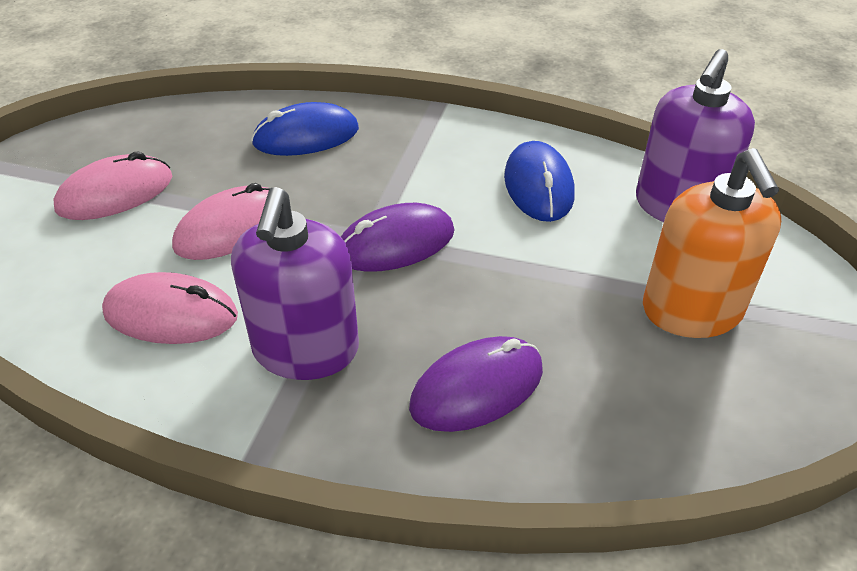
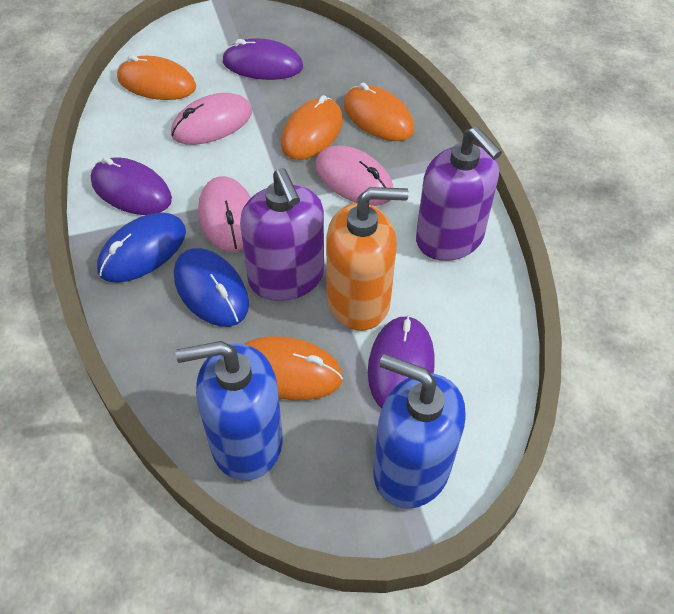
blue soap dispenser: 0 -> 2
orange mouse: 0 -> 4
purple mouse: 2 -> 3

